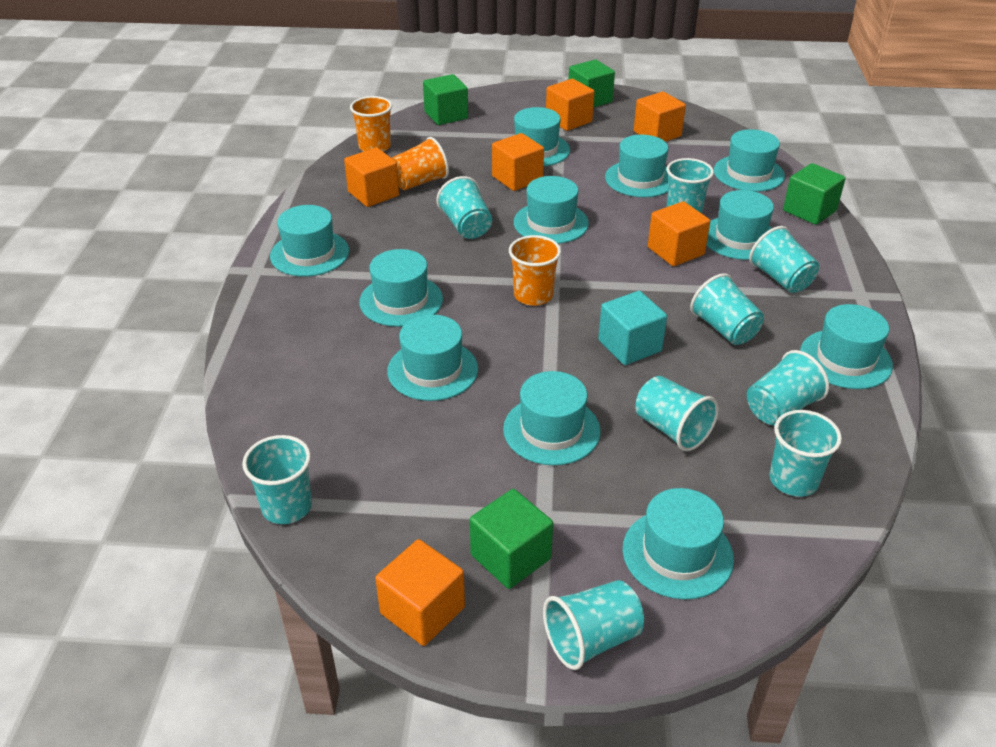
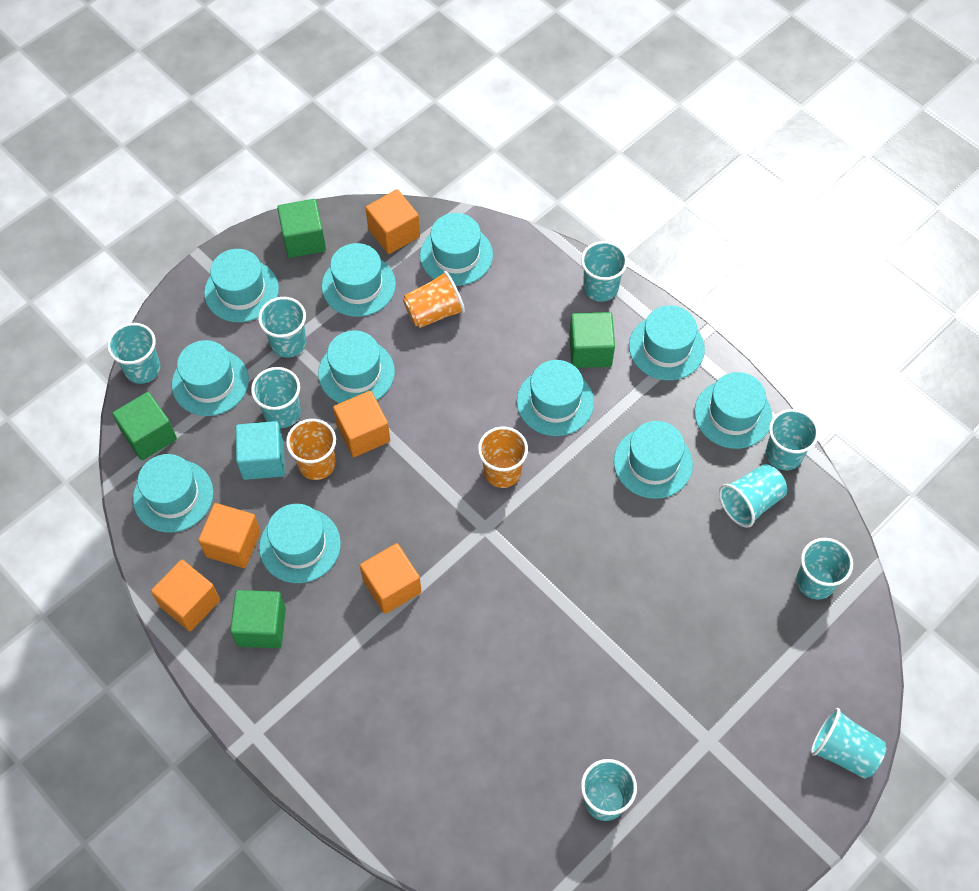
orange cube: 6 -> 5

